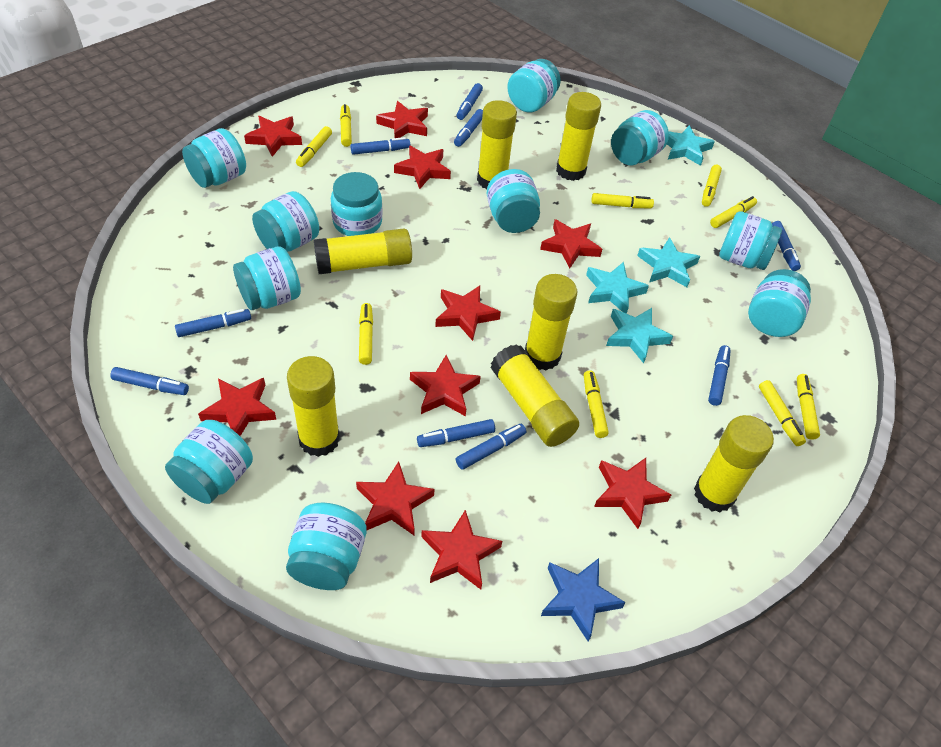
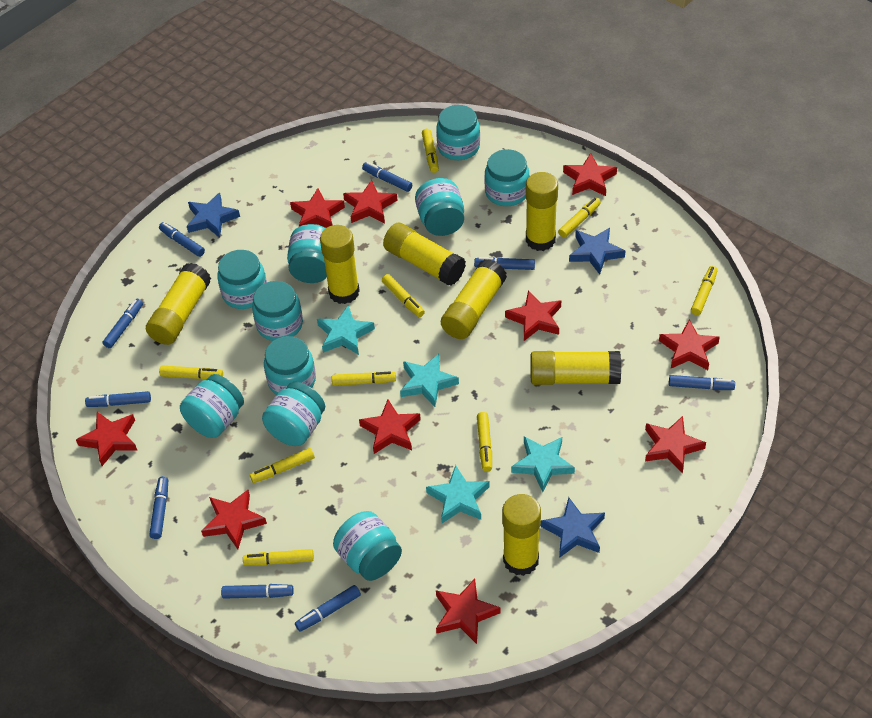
blue star: 1 -> 3
turquoise jar: 11 -> 10

